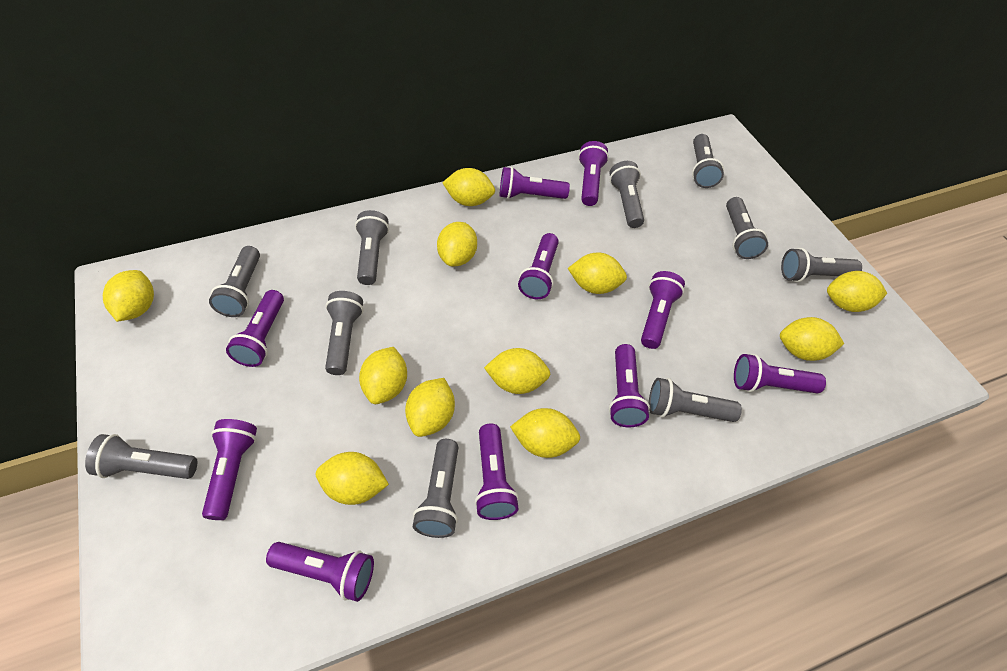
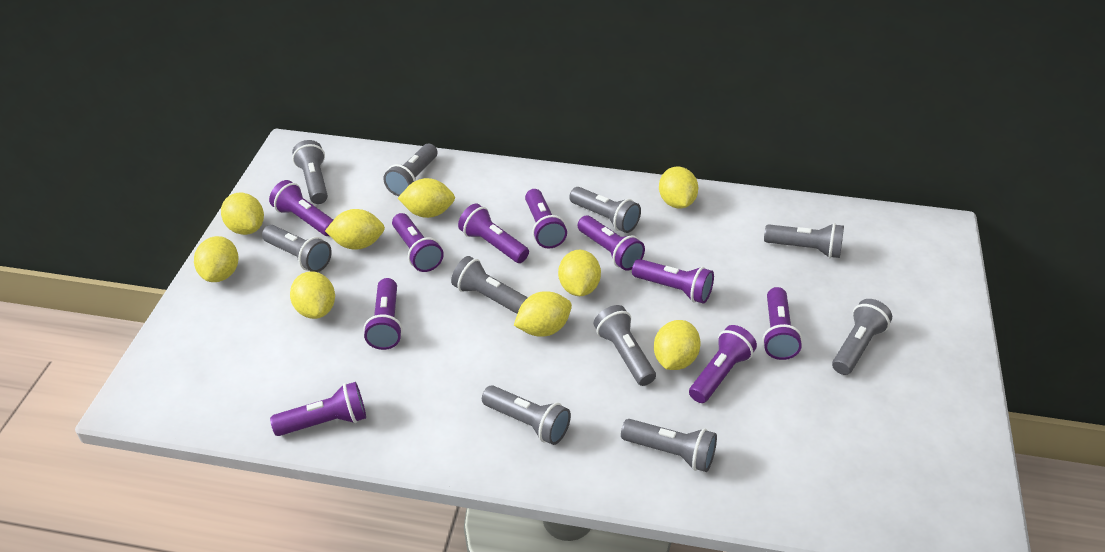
yellow lemon: 11 -> 9

